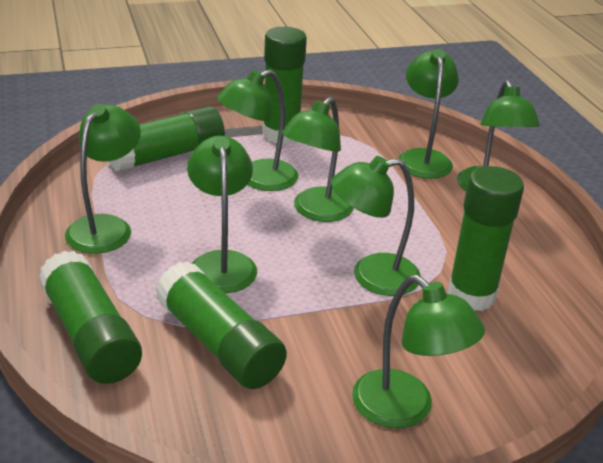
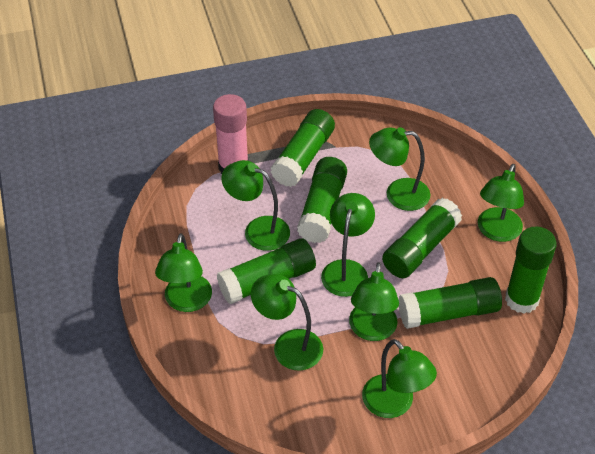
green glue stick: 5 -> 6
pink glue stick: 0 -> 1

